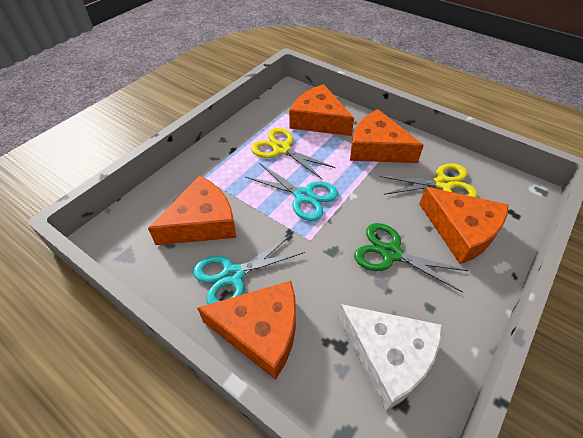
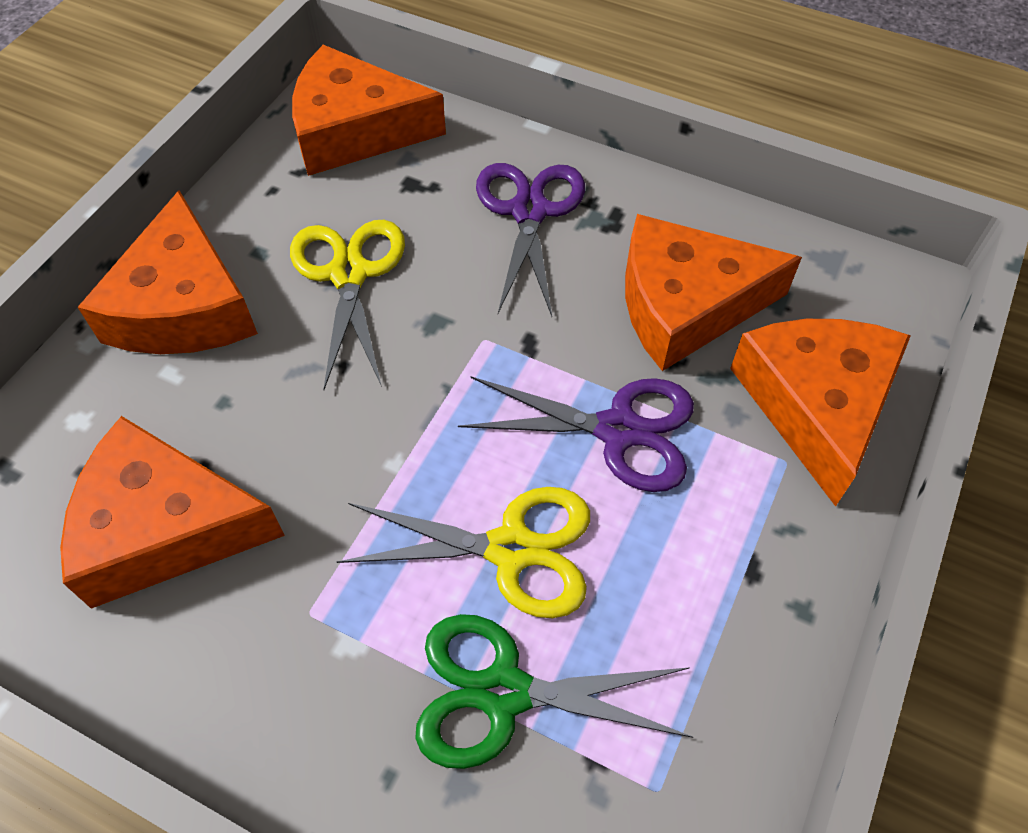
purple scissors: 0 -> 2
turquoise scissors: 2 -> 0
white cheese: 1 -> 0

